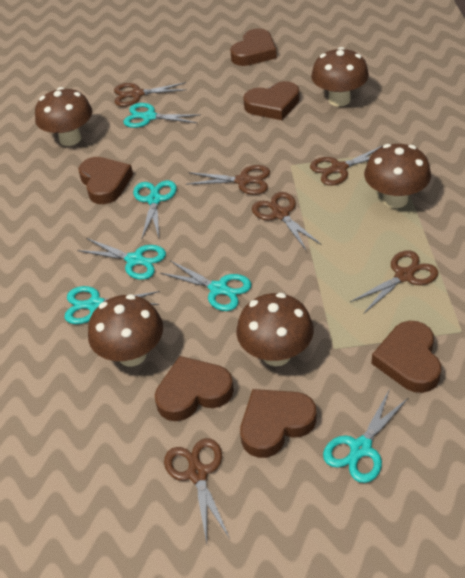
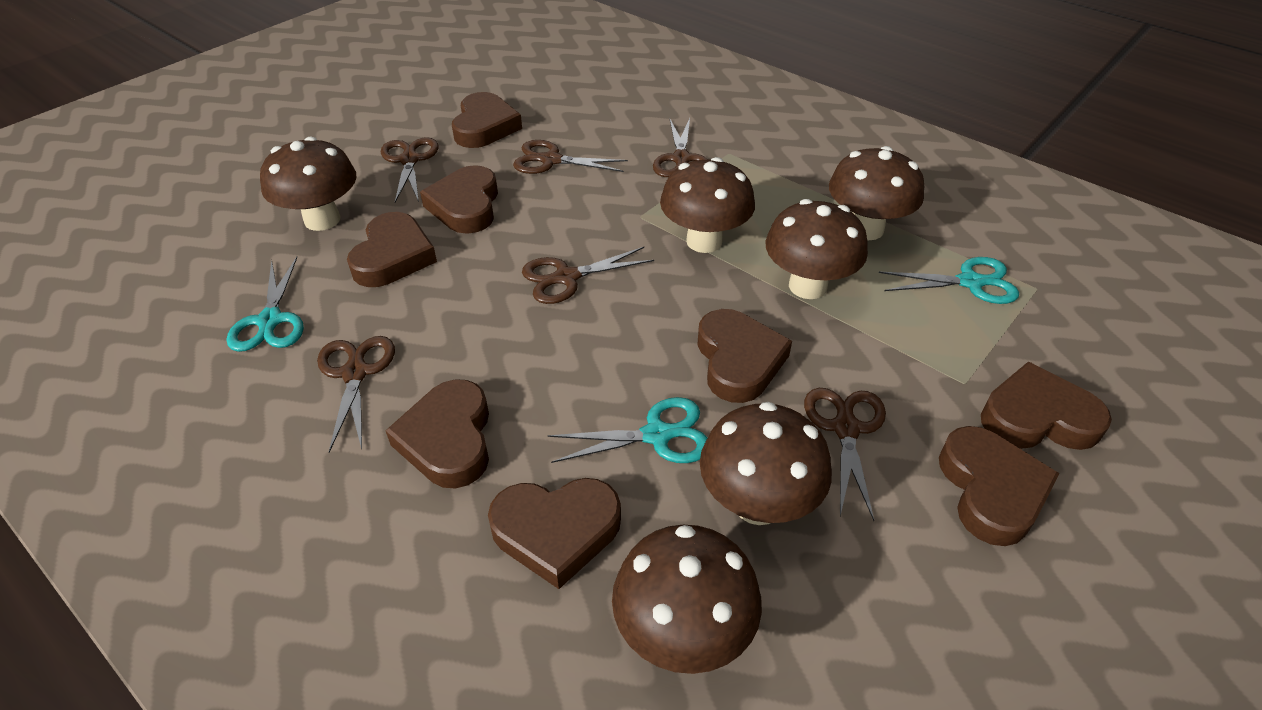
brown heart: 6 -> 8
brown mushroom: 5 -> 6
turquoise scissors: 6 -> 3

